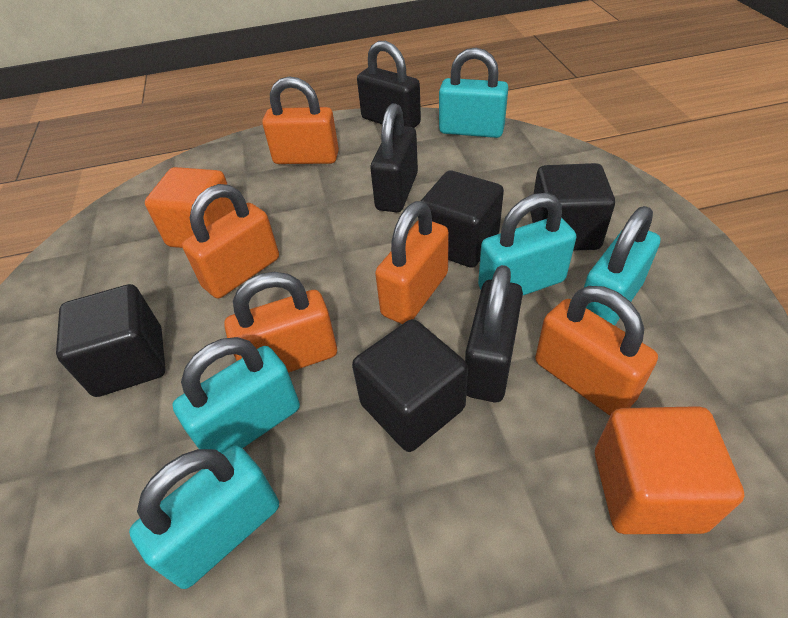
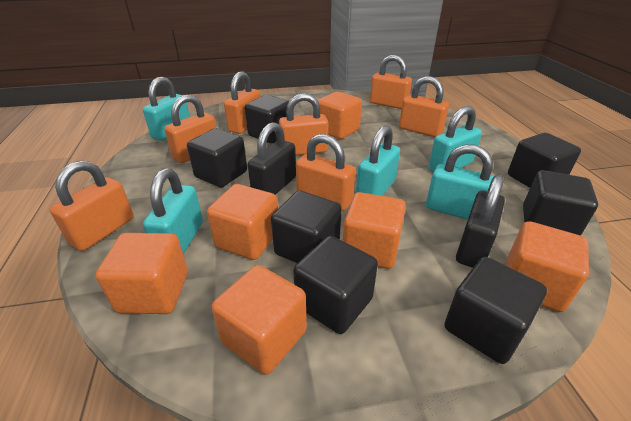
black cube: 4 -> 7
black padlock: 3 -> 2
orange cube: 2 -> 6
orange padlock: 5 -> 7

